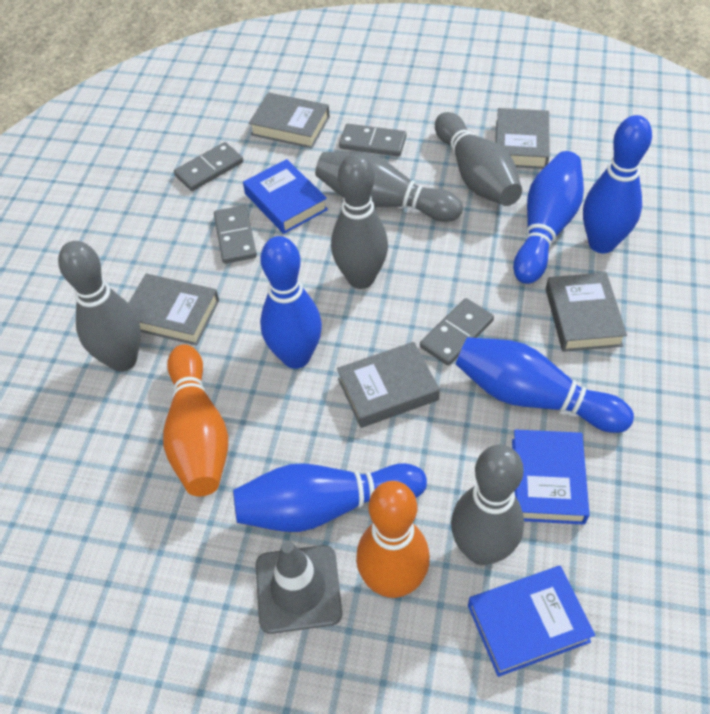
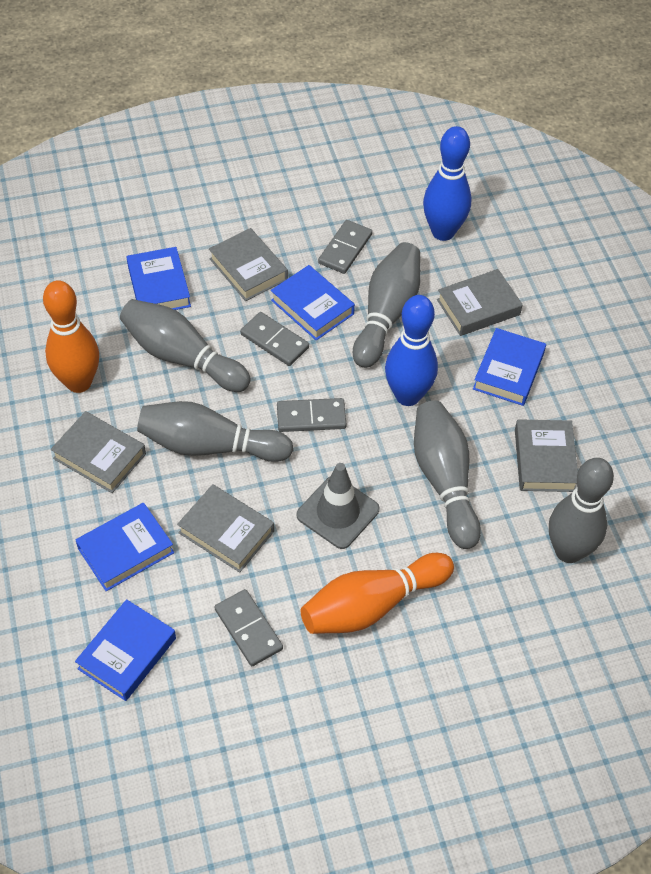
blue book: 3 -> 5
blue bowling pin: 5 -> 2

